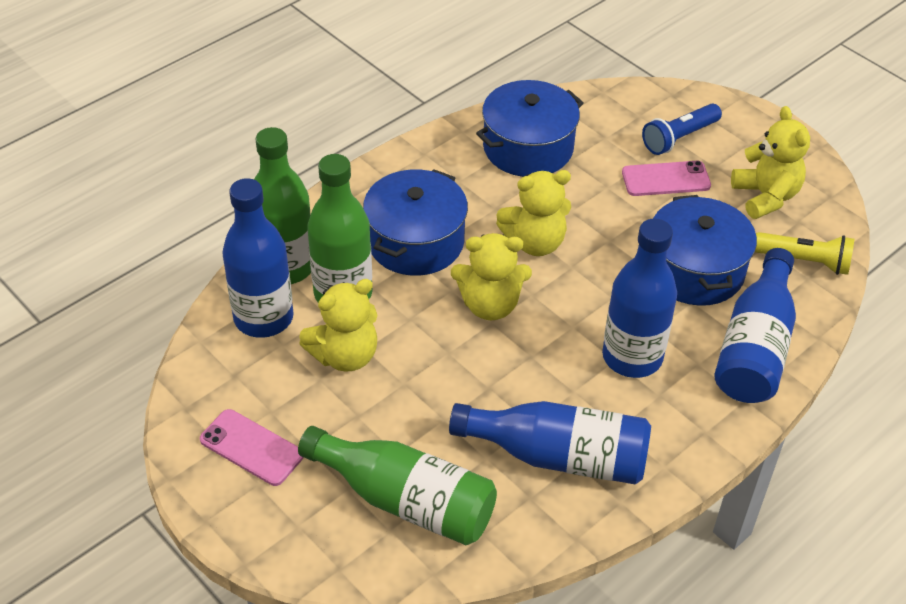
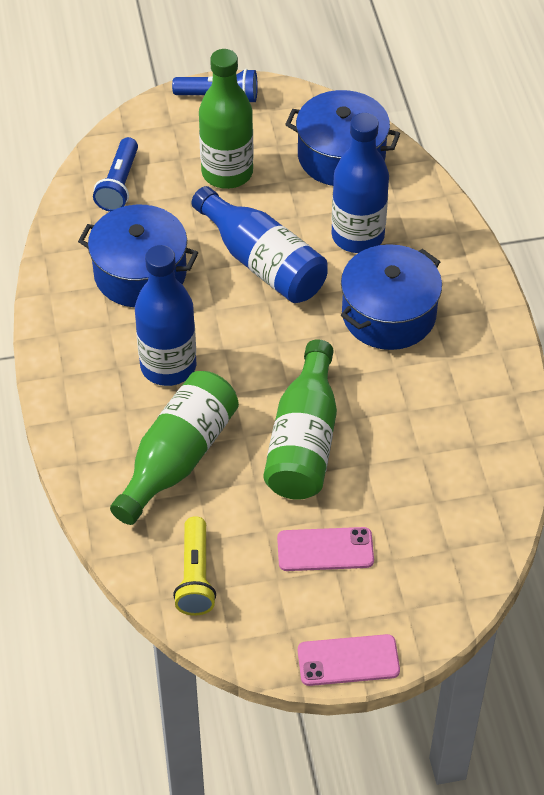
blue bottle: 4 -> 3
blue flashlight: 1 -> 2
yellow teddy bear: 4 -> 0

